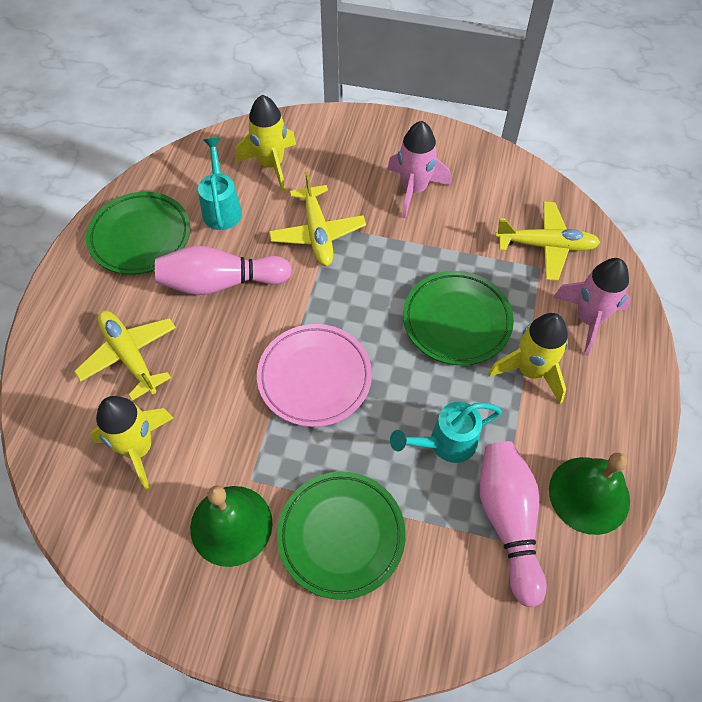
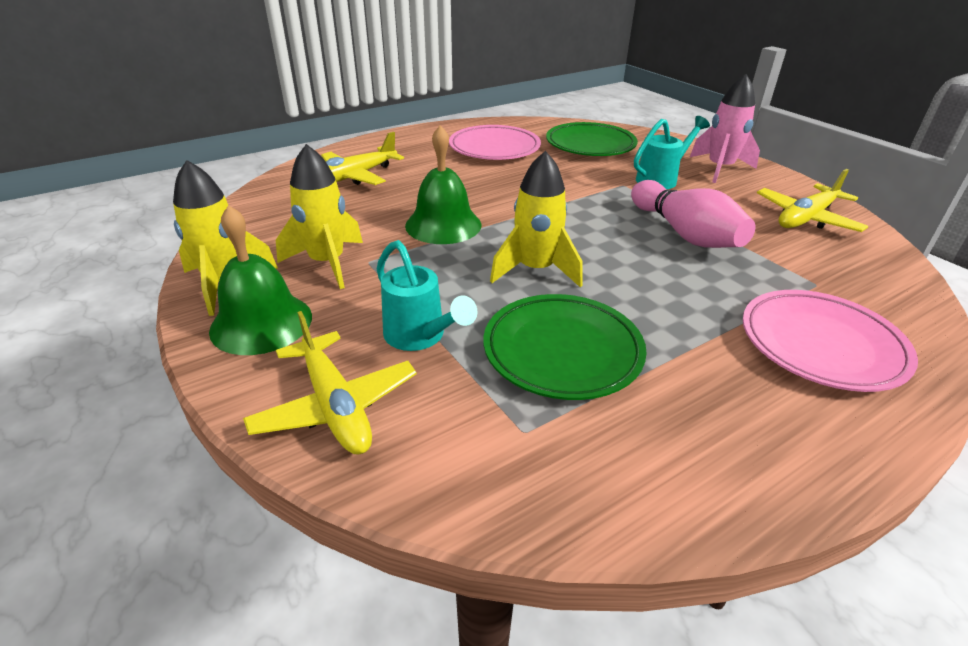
green plate: 3 -> 2
pink bowling pin: 2 -> 1
pink plate: 1 -> 2
pink rocket: 2 -> 1

